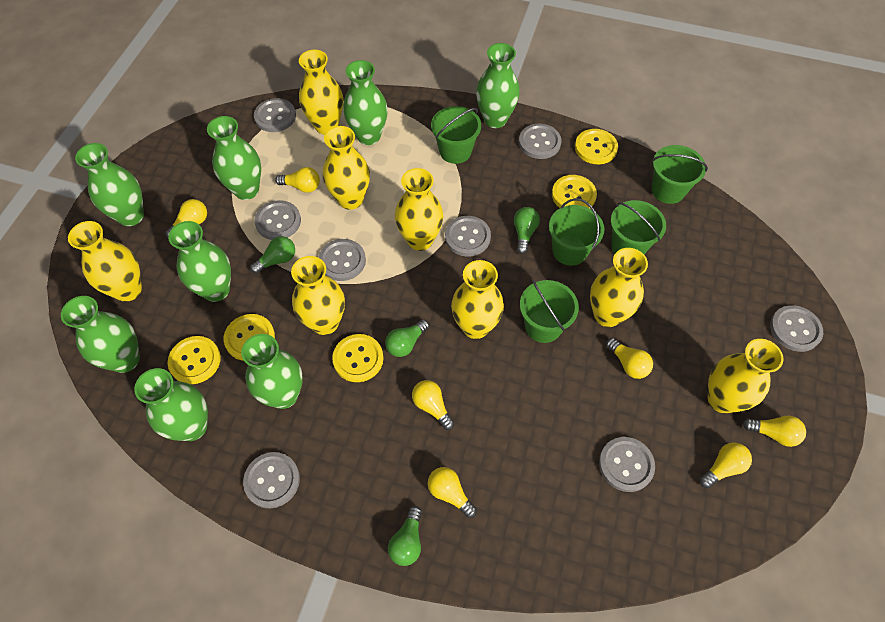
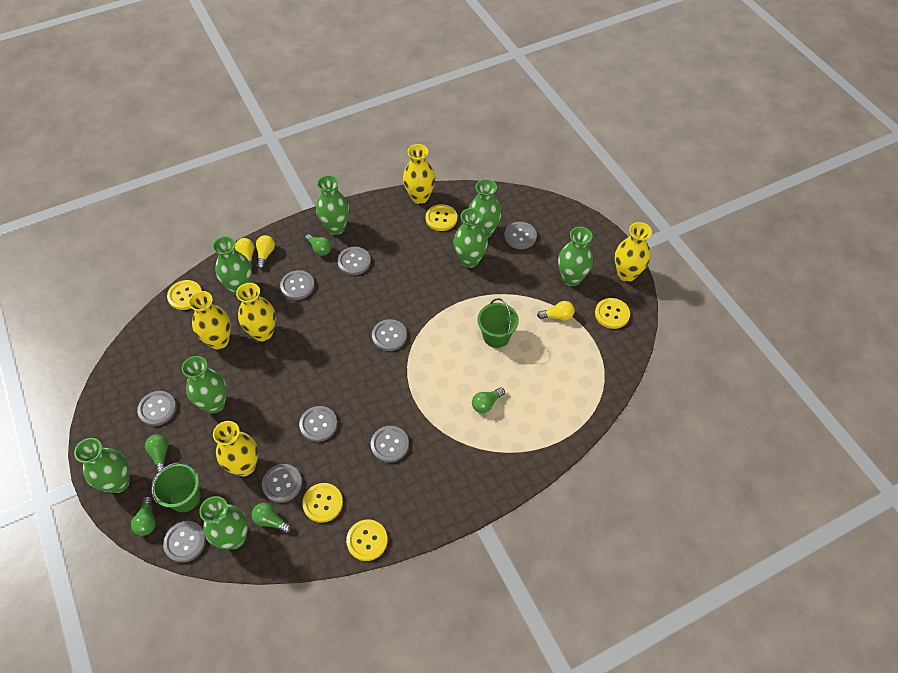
green bucket: 5 -> 2
green light bulb: 4 -> 5
grey button: 8 -> 9
yellow light bulb: 7 -> 3
yellow vase: 8 -> 5

